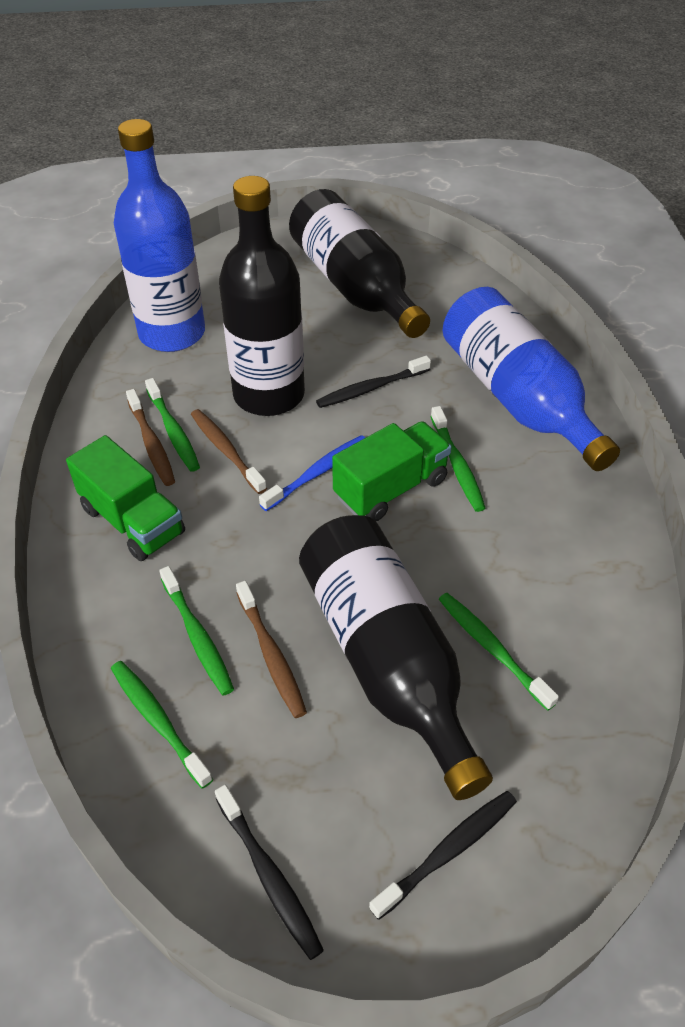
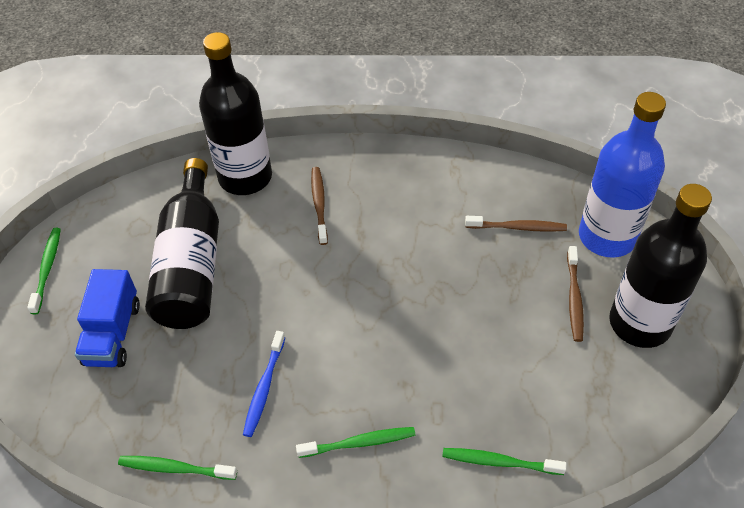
black toothbrush: 3 -> 0
blue bottle: 2 -> 1
blue truck: 0 -> 1
green toothbrush: 5 -> 4
green truck: 2 -> 0

